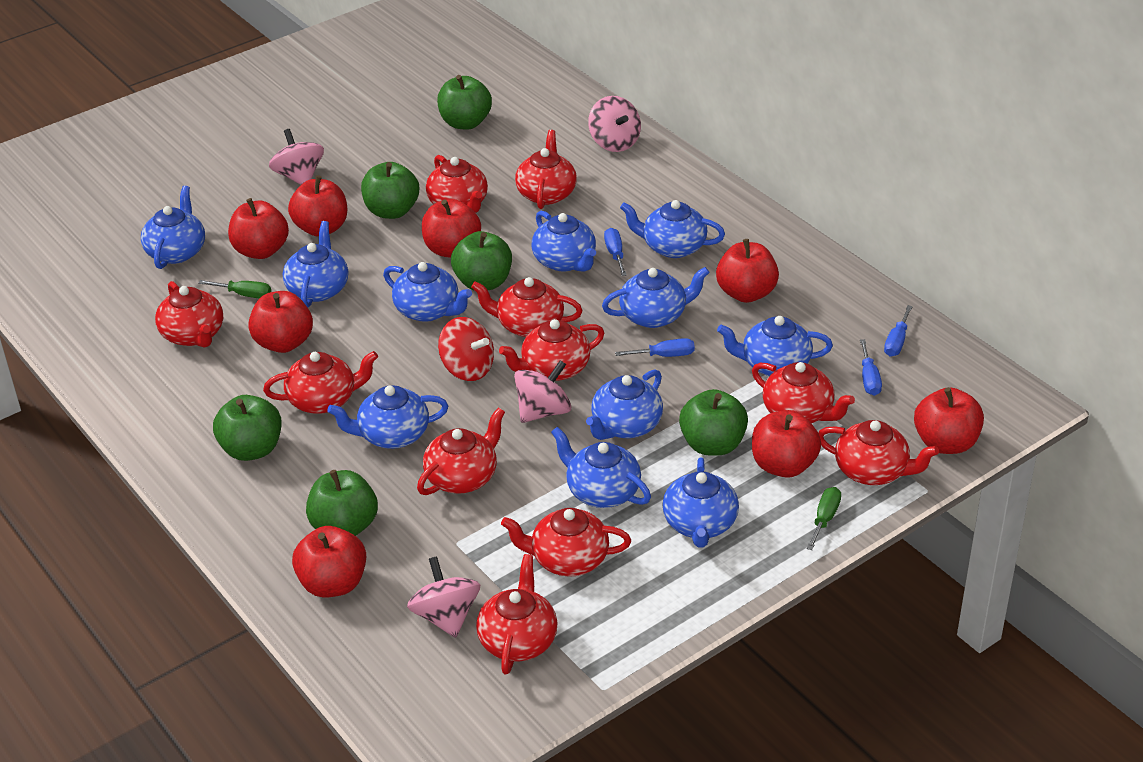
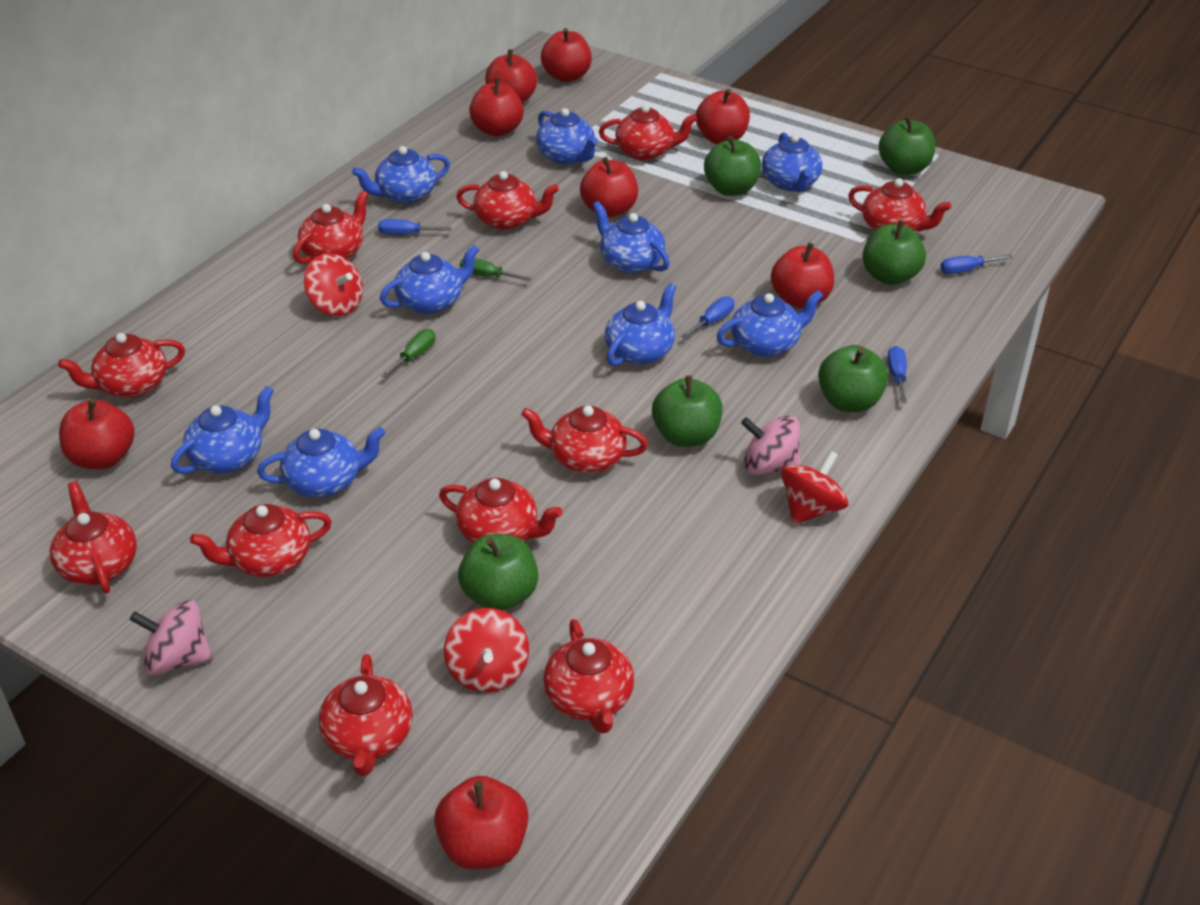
blue teapot: 11 -> 9
pink spinning top: 4 -> 2
red spinning top: 1 -> 3

